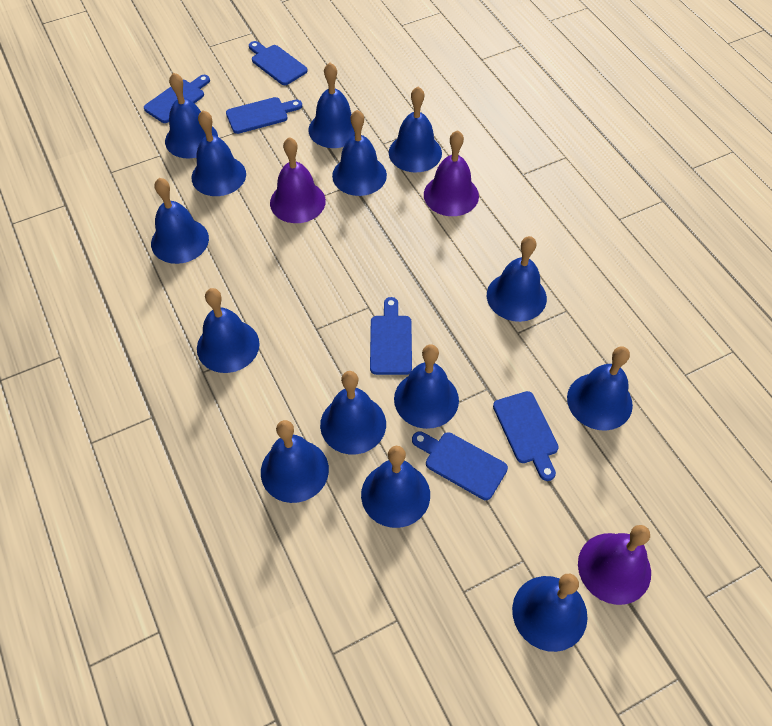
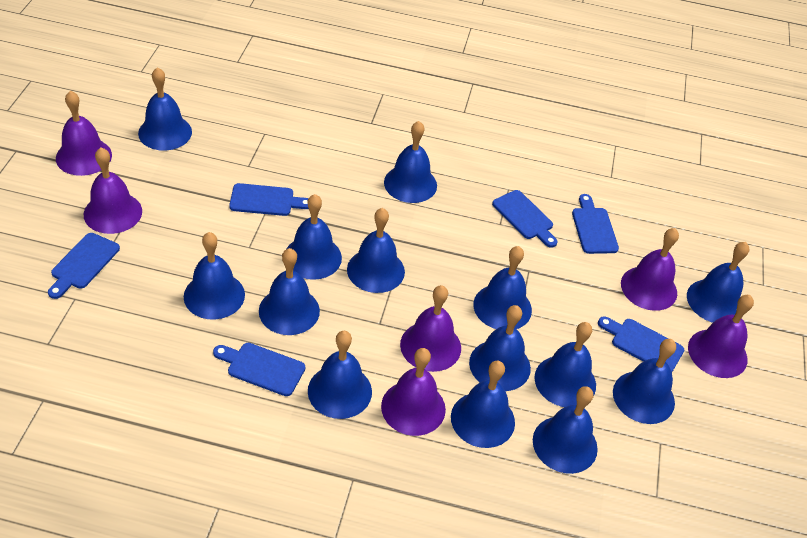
purple bell: 3 -> 6

